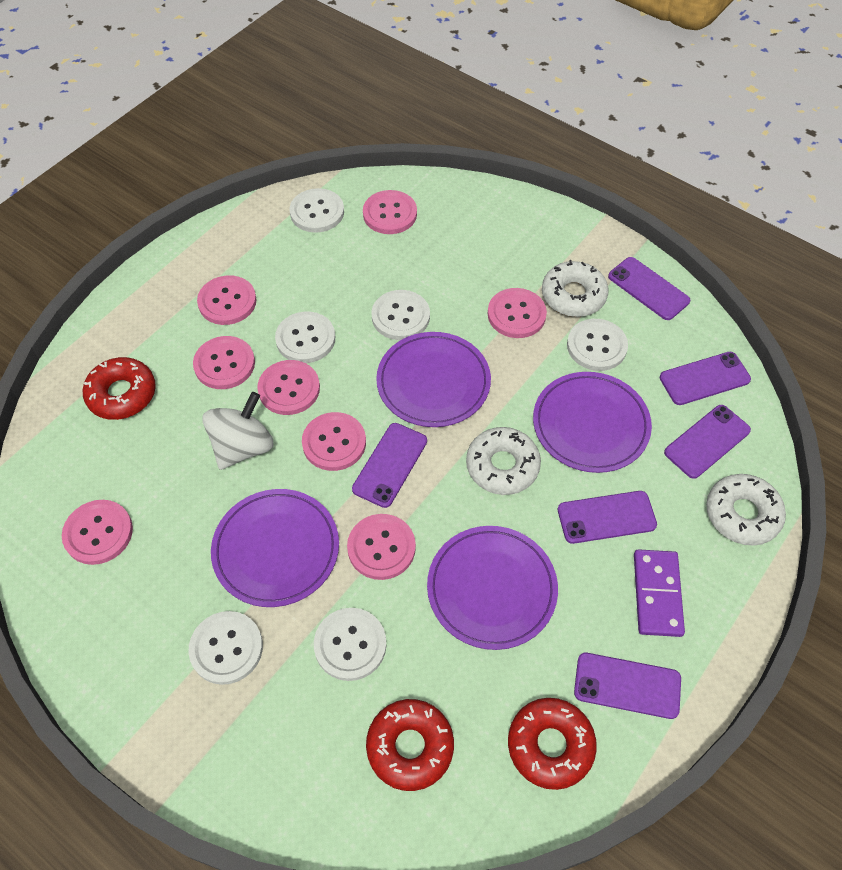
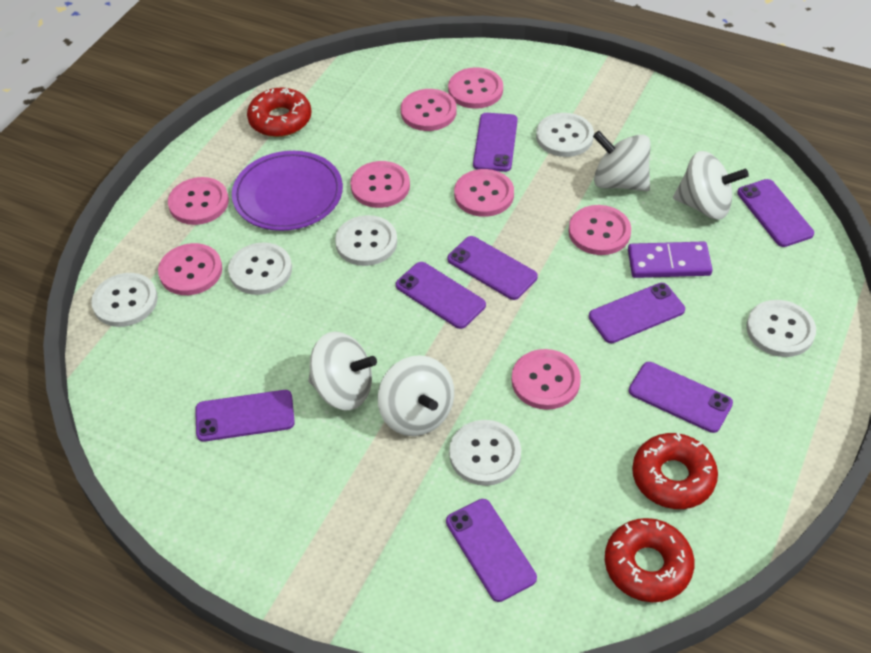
purple phone: 6 -> 8
purple plate: 4 -> 1
white donut: 3 -> 0
white spinning top: 1 -> 4

